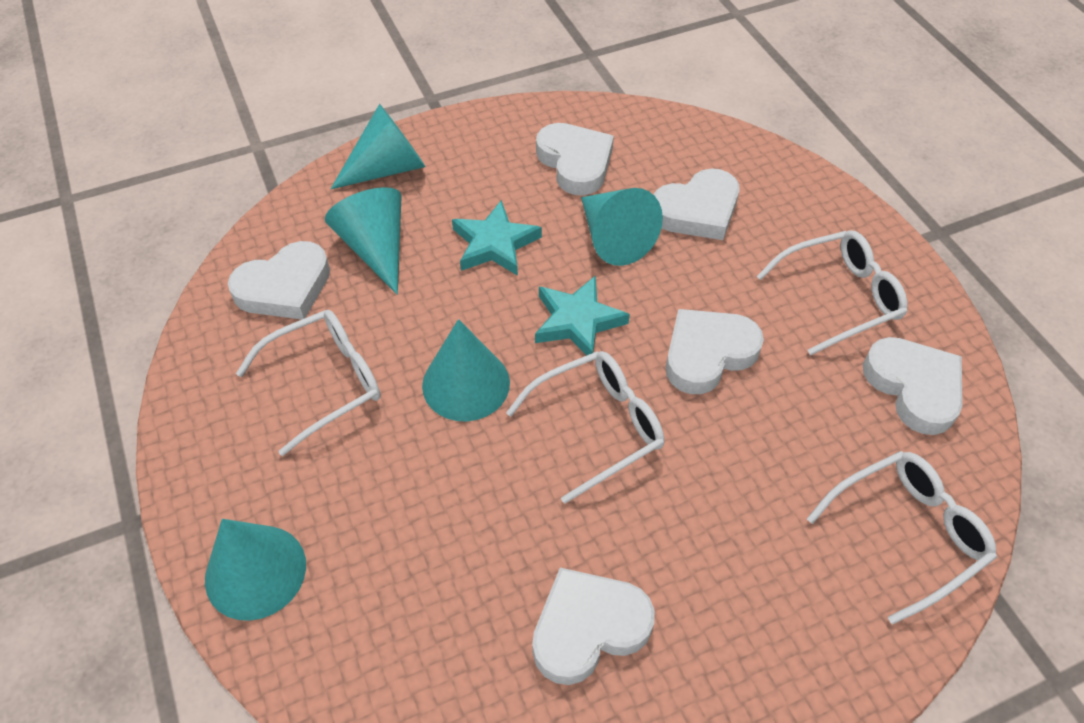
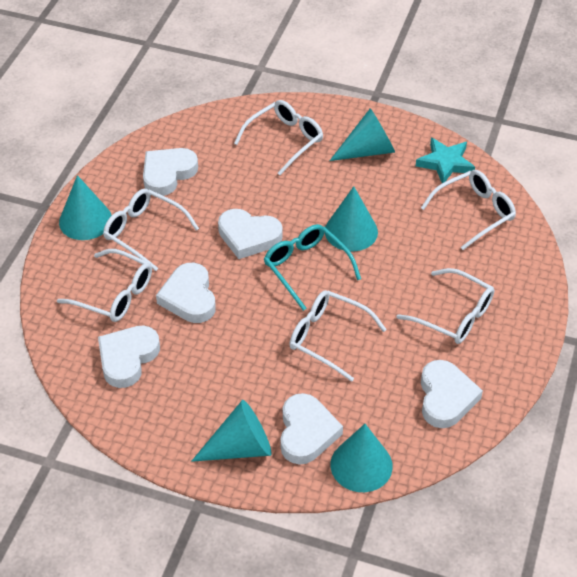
turquoise glasses: 0 -> 1
turquoise star: 2 -> 1
white glasses: 4 -> 6

